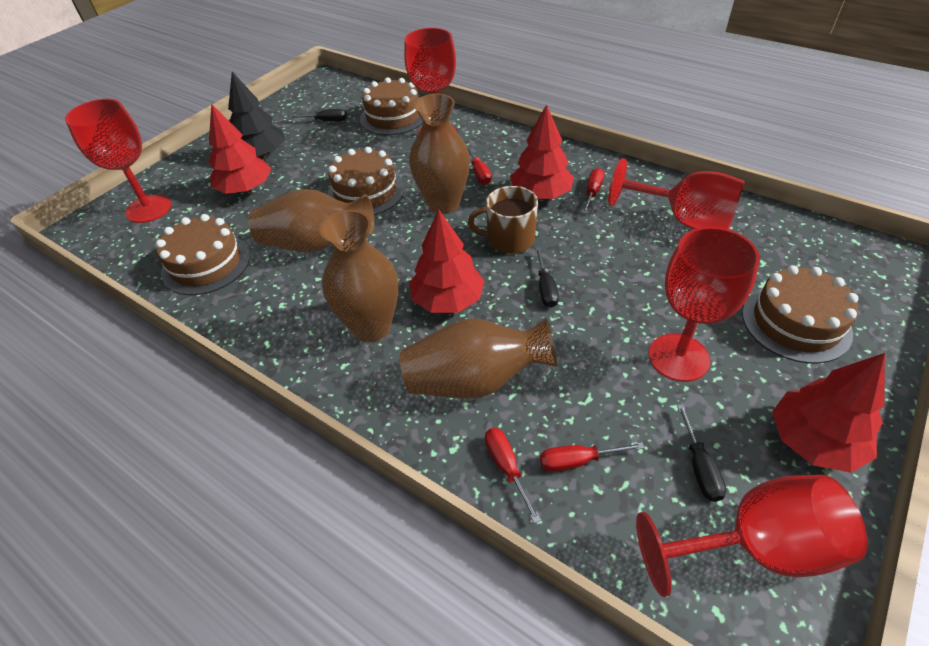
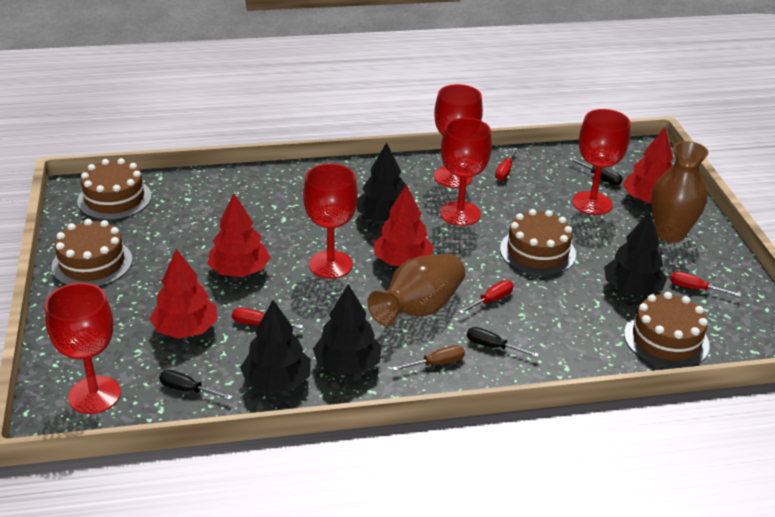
black tree: 1 -> 4
brown mug: 1 -> 0
brown screwdriver: 0 -> 1
brown vase: 4 -> 2

